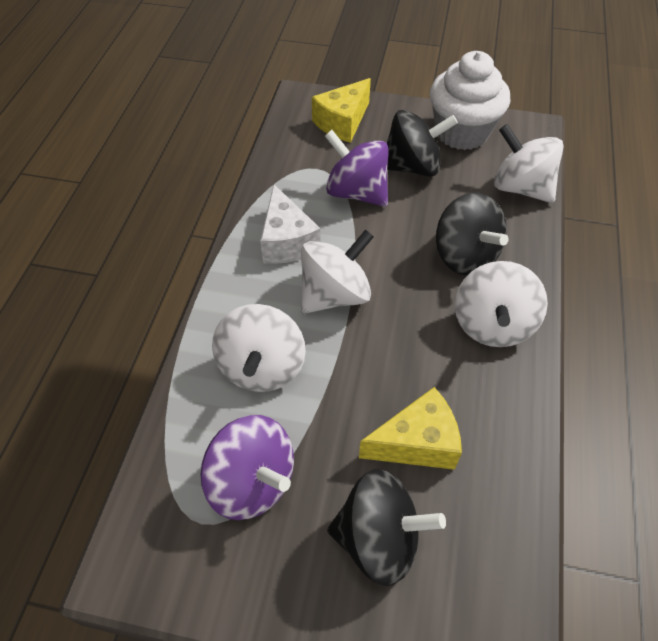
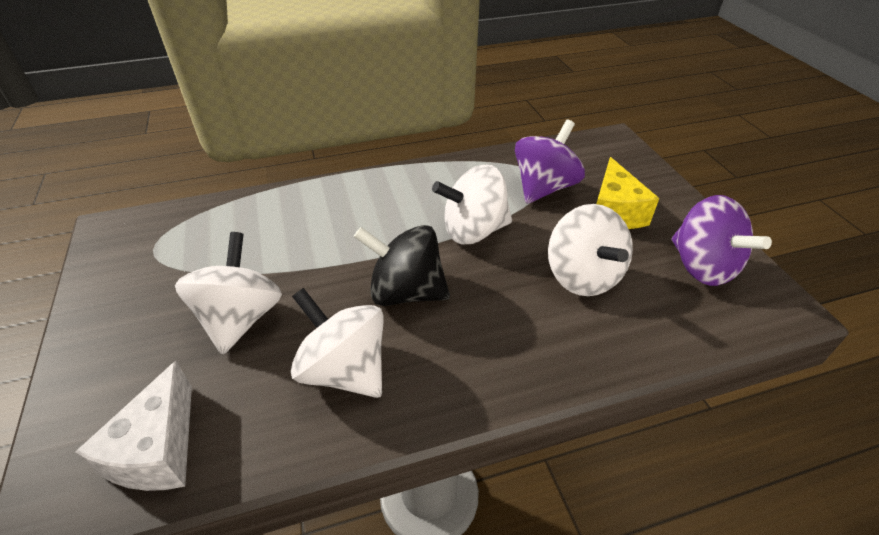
black spinning top: 3 -> 1
white cupcake: 1 -> 0
yellow cheese: 2 -> 1

